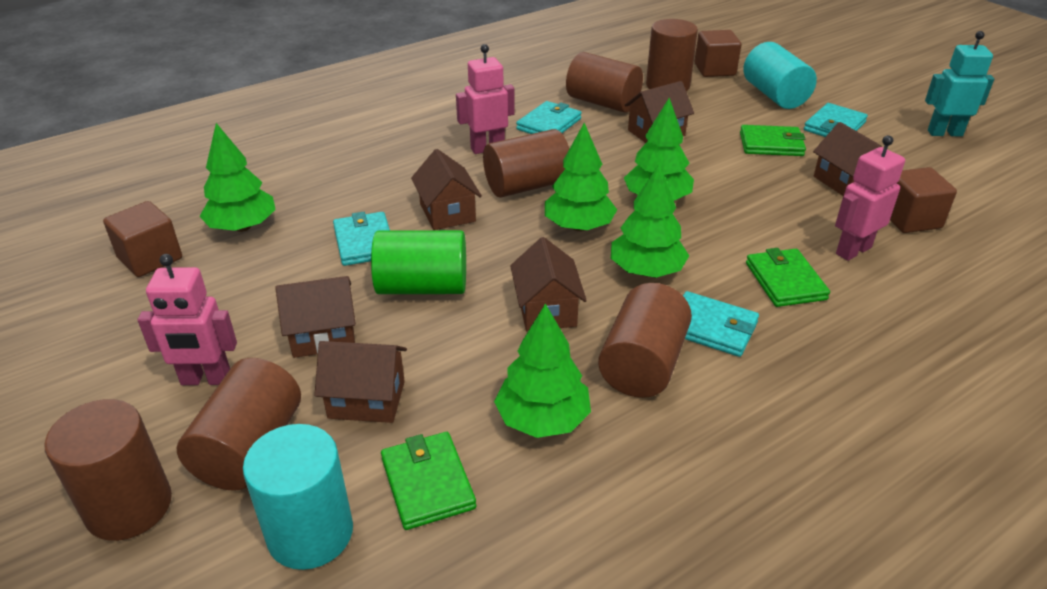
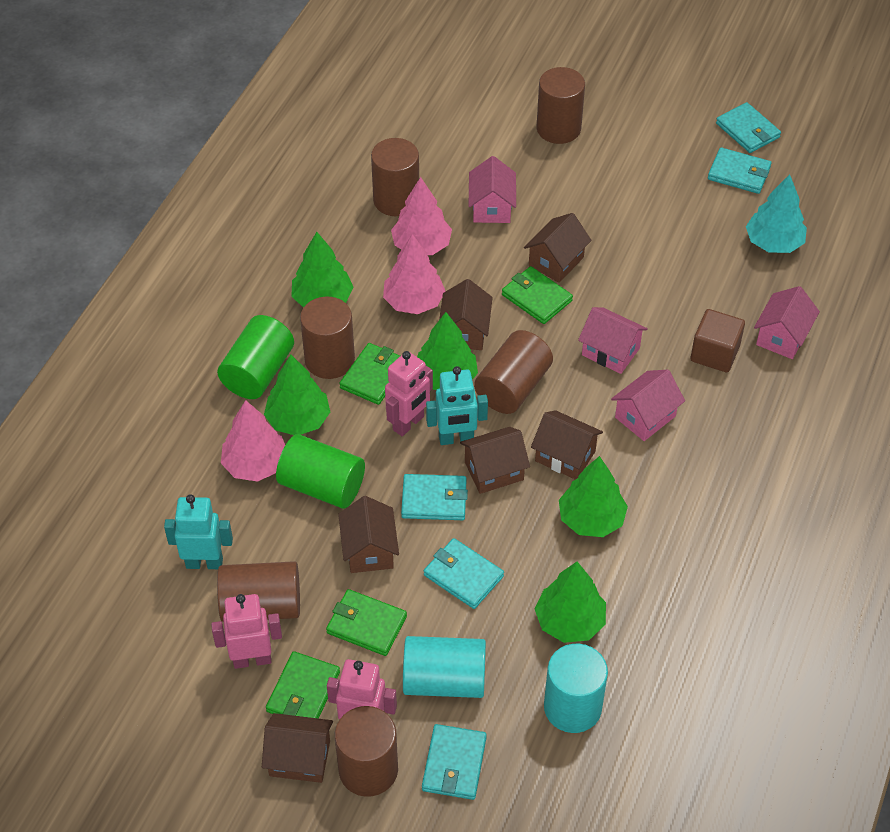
brown cube: 3 -> 1
green cylinder: 1 -> 2
green wallet: 3 -> 4
pink house: 0 -> 4
pink tree: 0 -> 3
turquoise robot: 1 -> 2
turquoise tree: 0 -> 1
turquoise wallet: 4 -> 5

